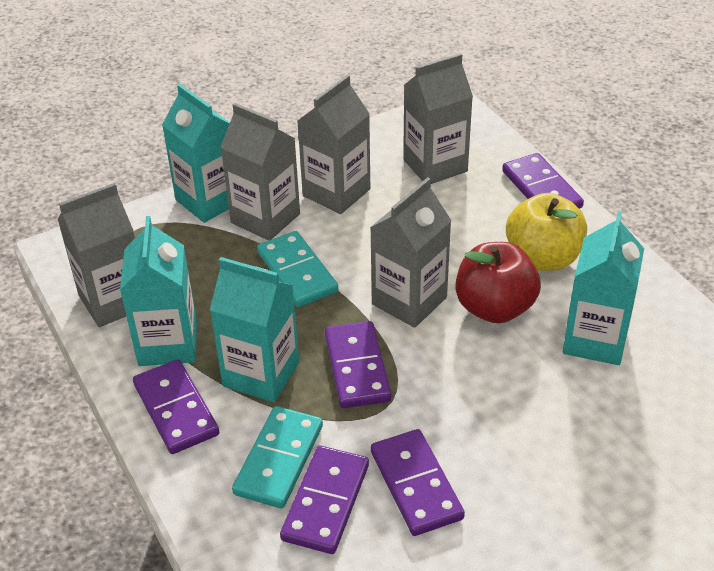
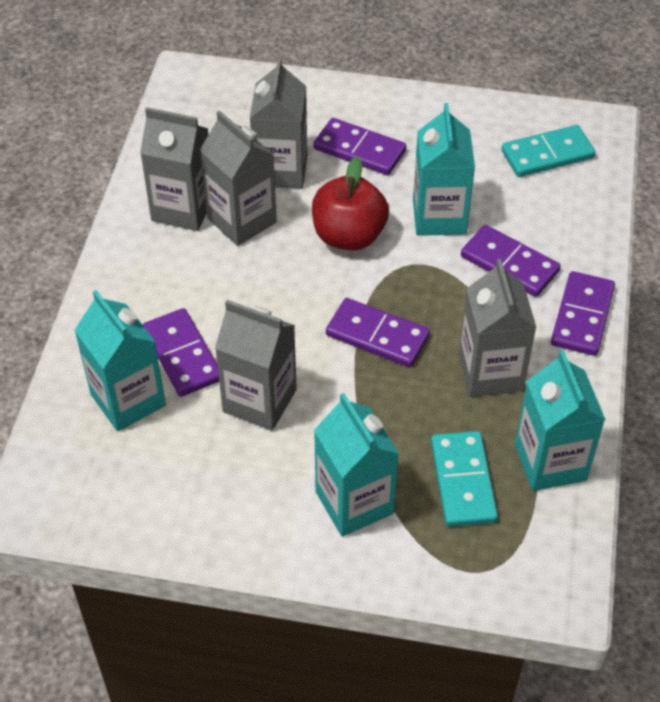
yellow apple: 1 -> 0

